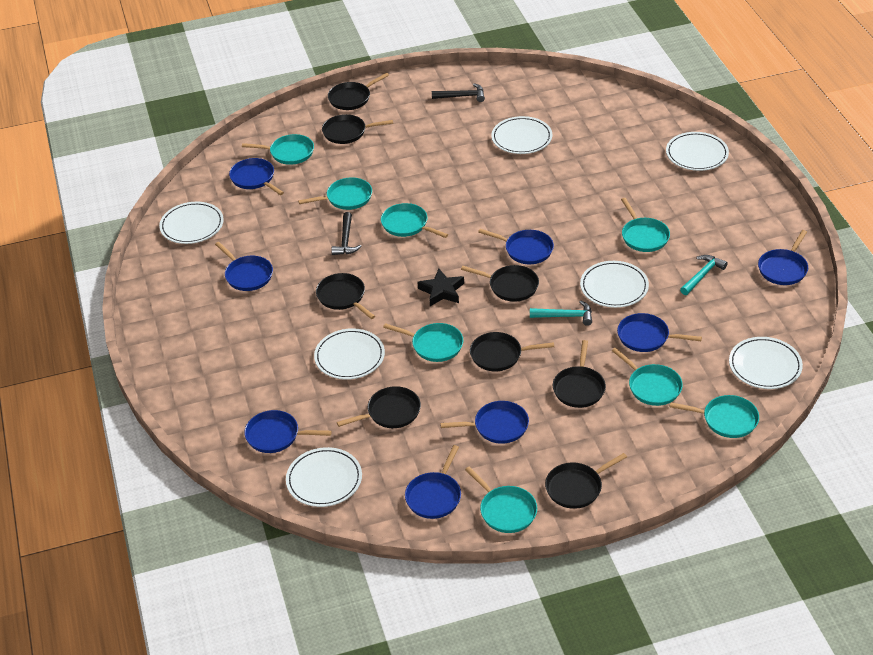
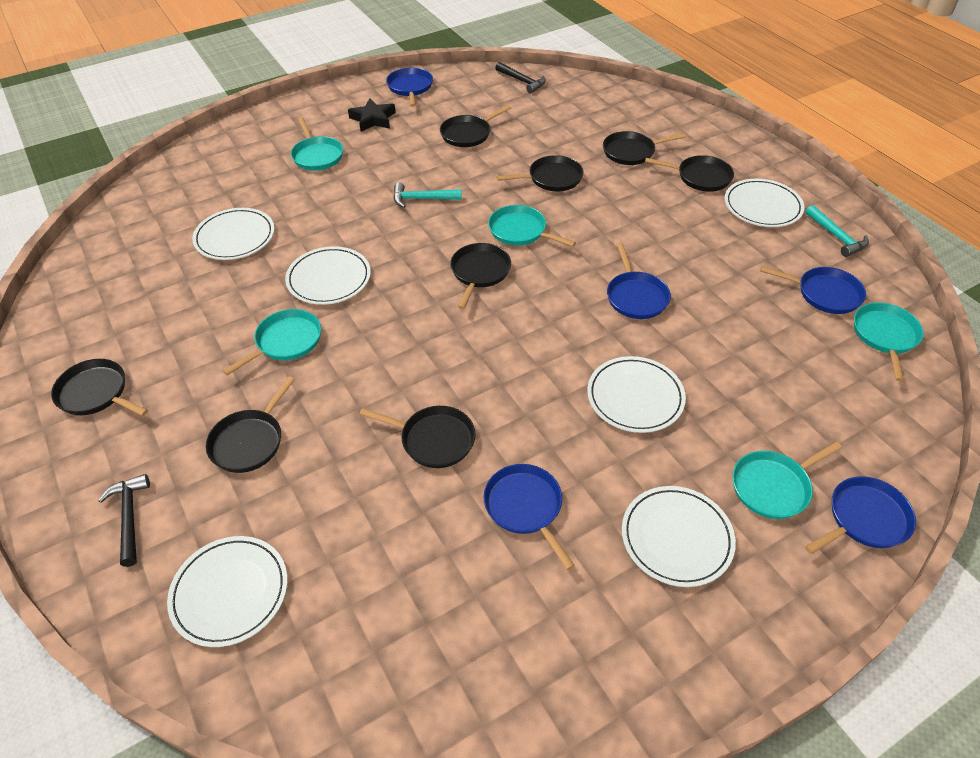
blue pan: 8 -> 5
turquoise pan: 8 -> 5
white plate: 7 -> 6

